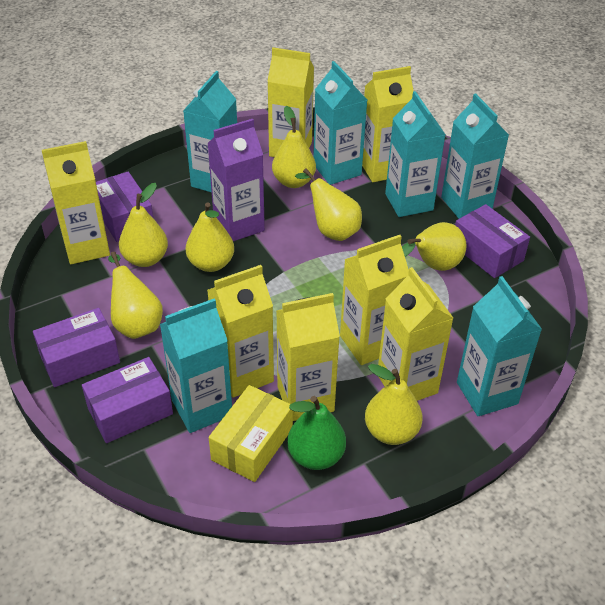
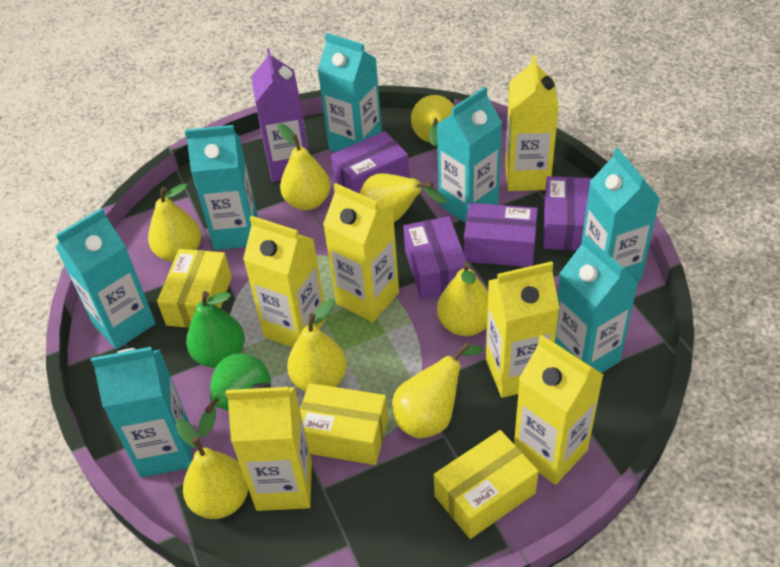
green pear: 1 -> 2
turquoise carton: 6 -> 7
yellow box: 1 -> 3
yellow carton: 7 -> 6
yellow pear: 7 -> 8

